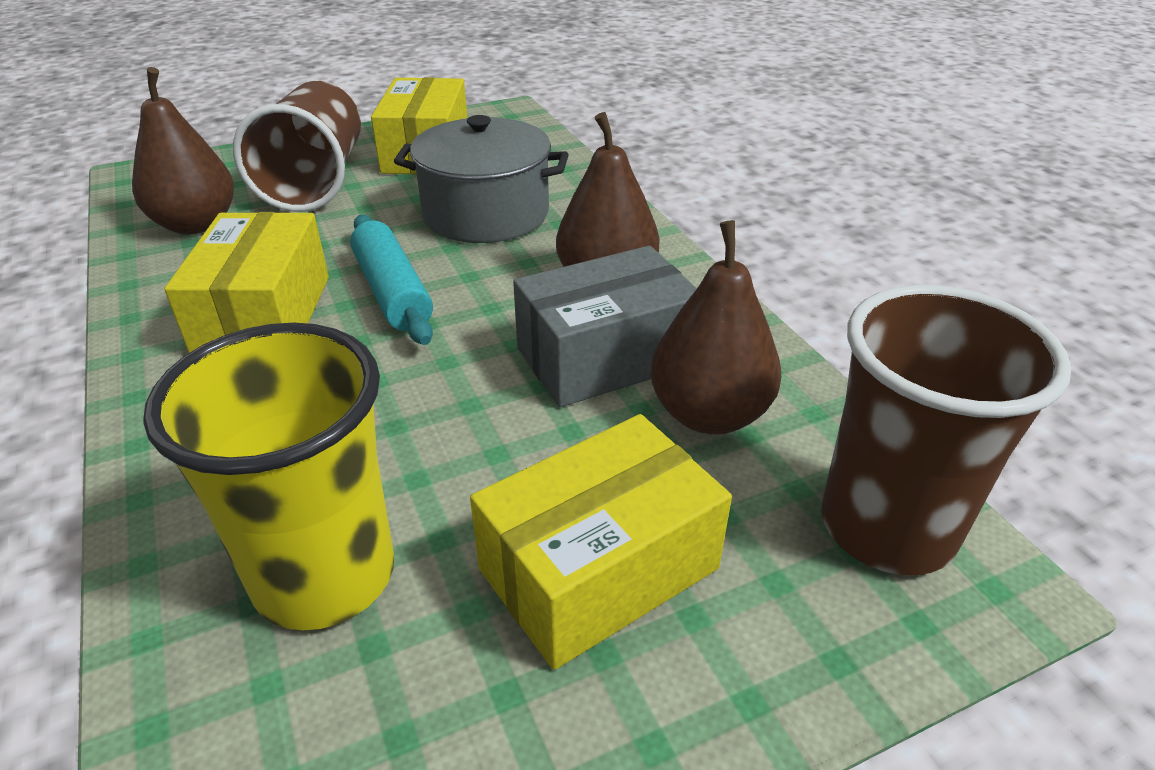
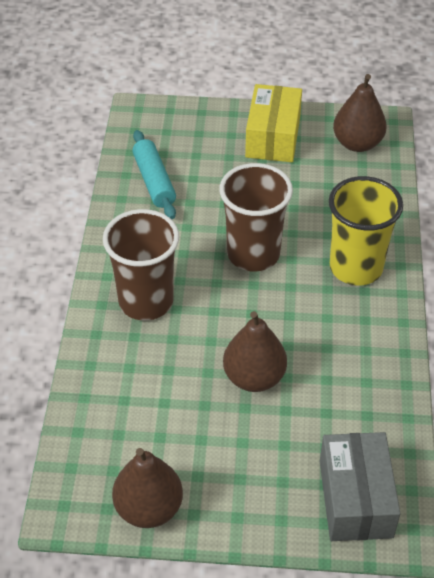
grey pot: 1 -> 0
yellow box: 3 -> 1

